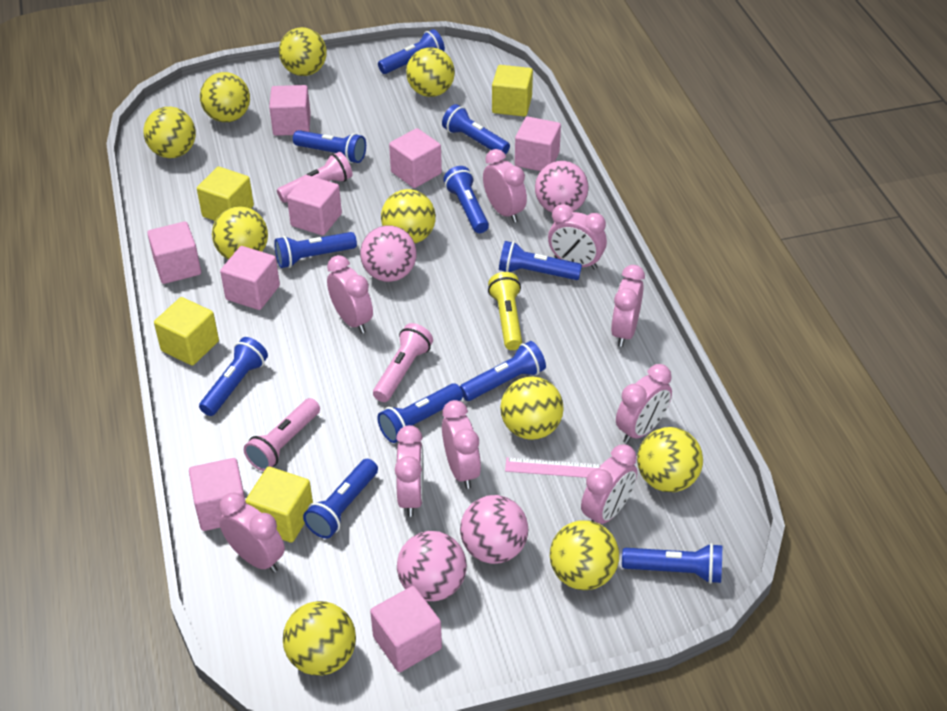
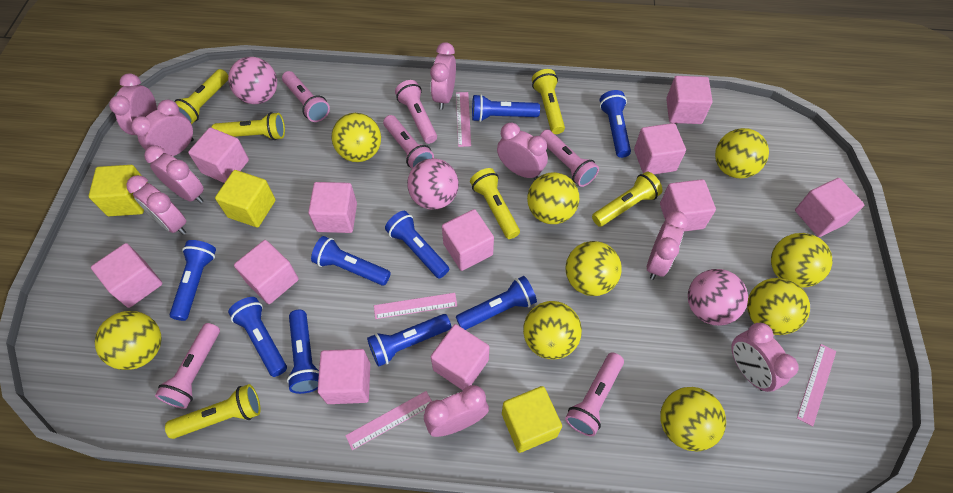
blue flashlight: 11 -> 9
pink ball: 4 -> 3
pink cube: 8 -> 11
pink flashlight: 3 -> 6
pink ruler: 1 -> 4
yellow ball: 10 -> 9
yellow cube: 4 -> 3
yellow flashlight: 1 -> 6

